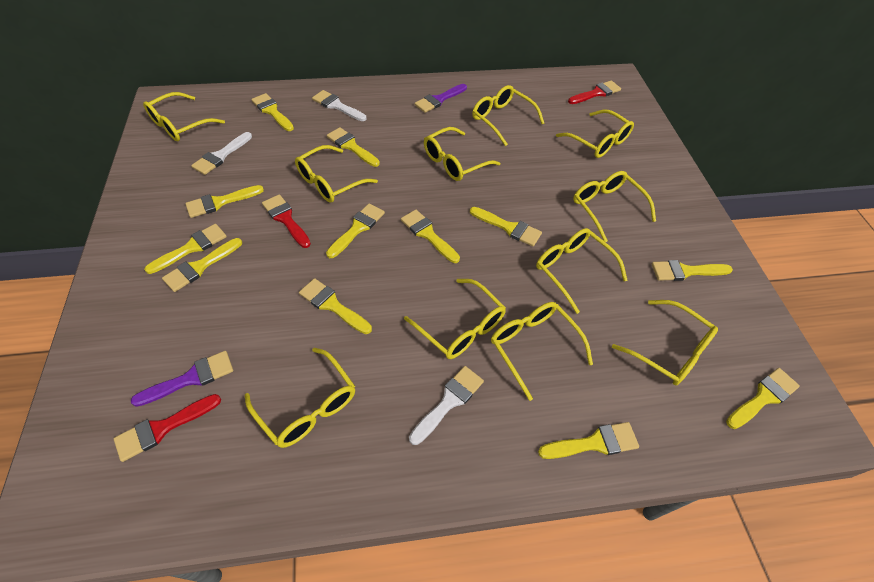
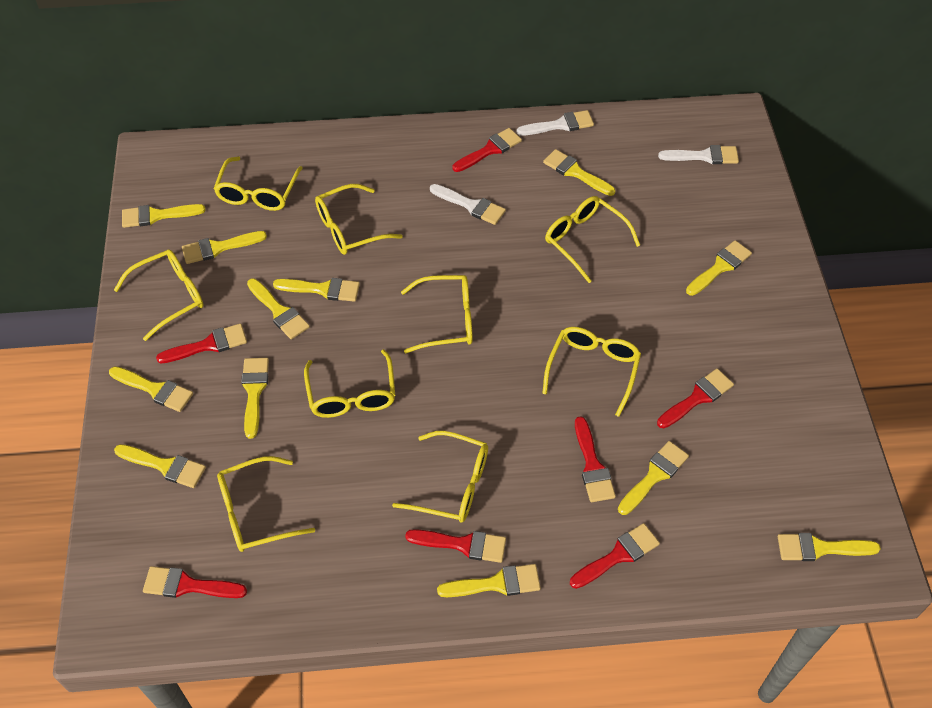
purple brush: 2 -> 0
red brush: 3 -> 7
yellow glasses: 11 -> 9

